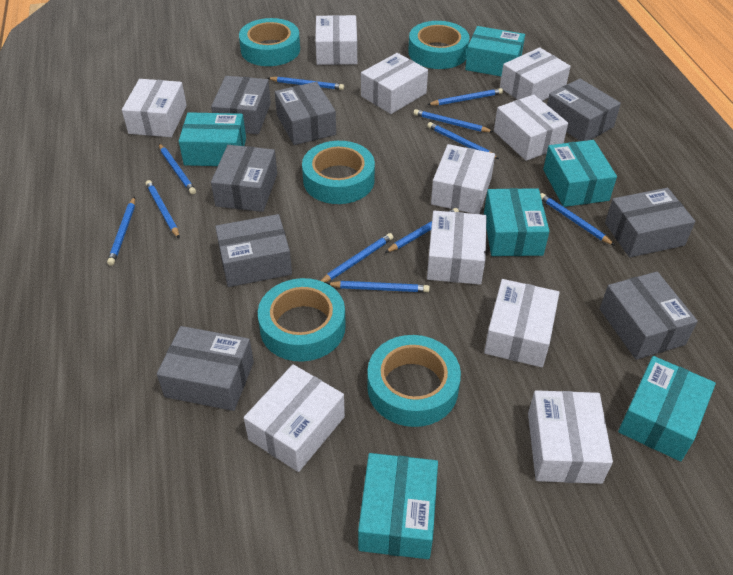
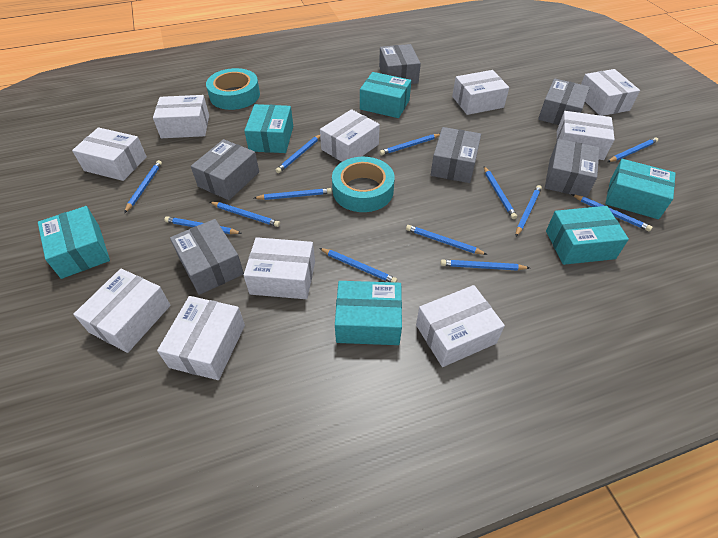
blue pencil: 11 -> 13
grey box: 8 -> 6
turquoise tape: 5 -> 2

